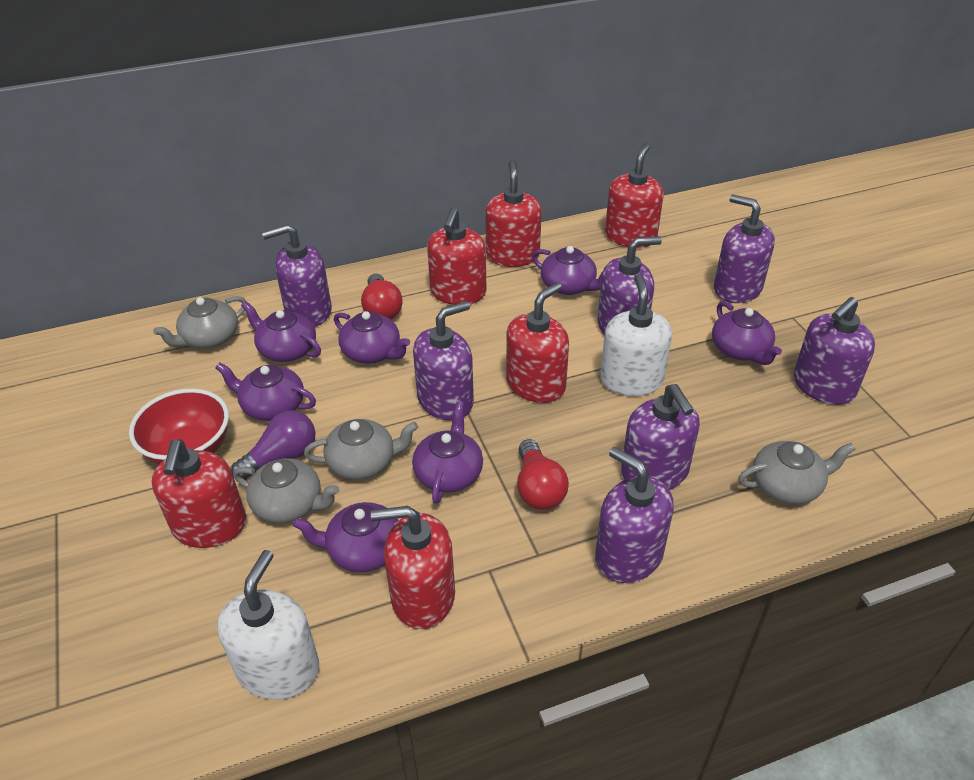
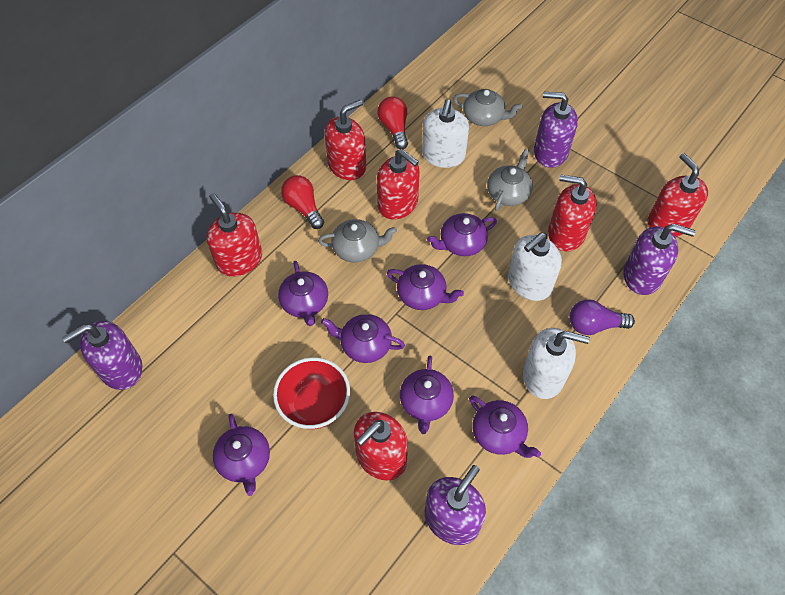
grey teapot: 4 -> 3
purple soap dispenser: 7 -> 4
white soap dispenser: 2 -> 3

